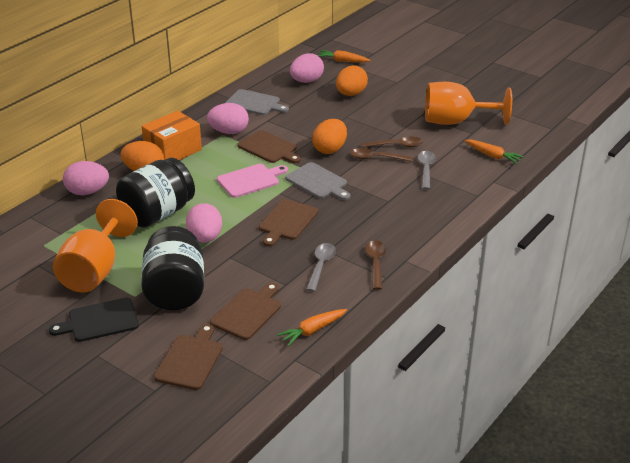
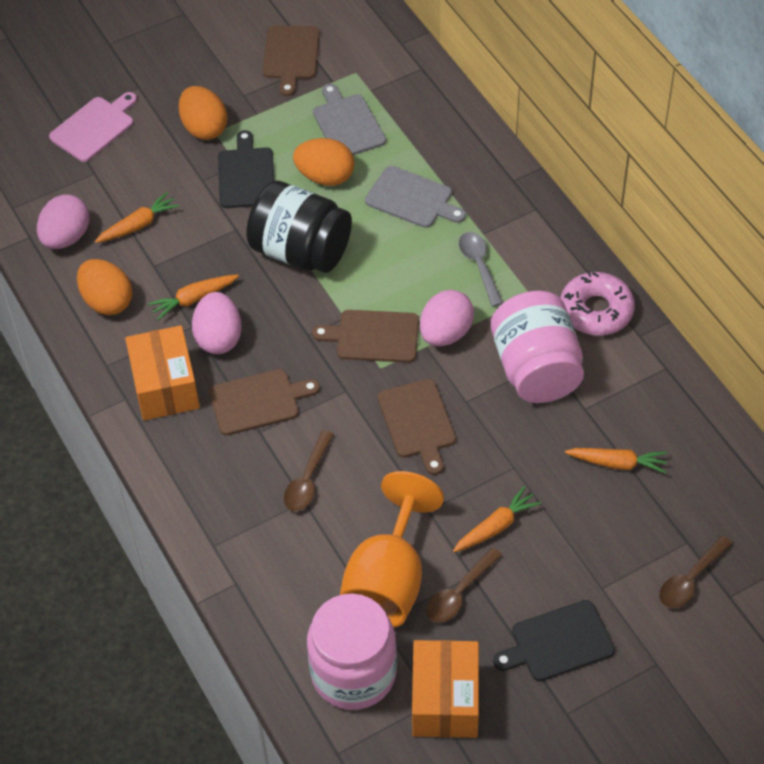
black cutting board: 1 -> 2
black jar: 2 -> 1
grey spoon: 2 -> 1
orange box: 1 -> 2
orange carrot: 3 -> 4
orange goblet: 2 -> 1
pink donut: 0 -> 1
pink egg: 4 -> 3
pink jar: 0 -> 2

